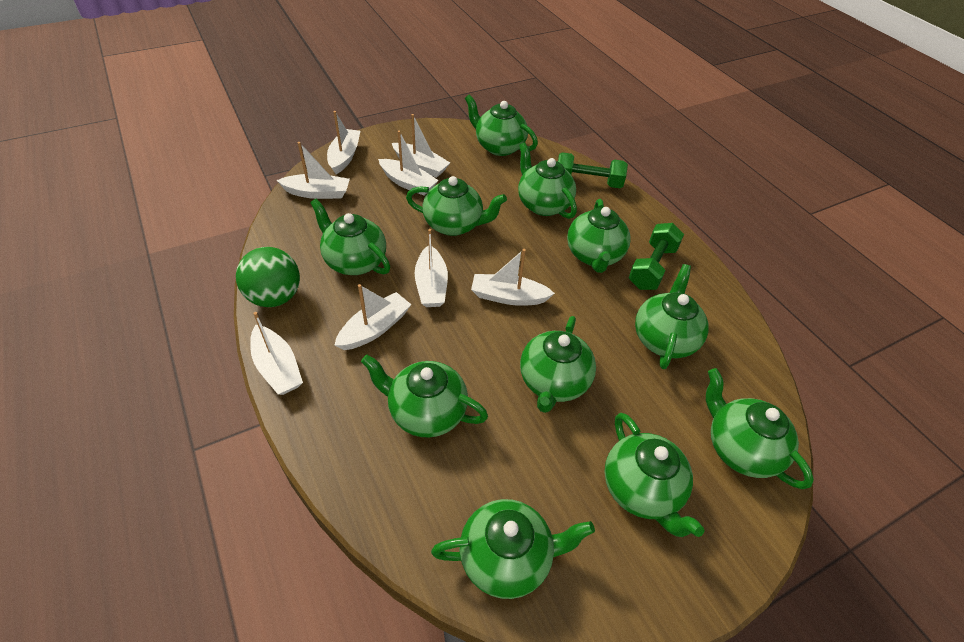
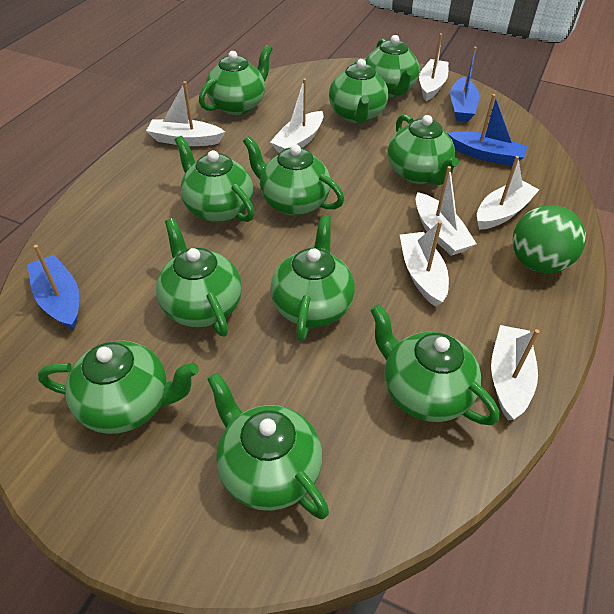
blue boat: 0 -> 3
green dumbbell: 2 -> 0
white boat: 8 -> 7

